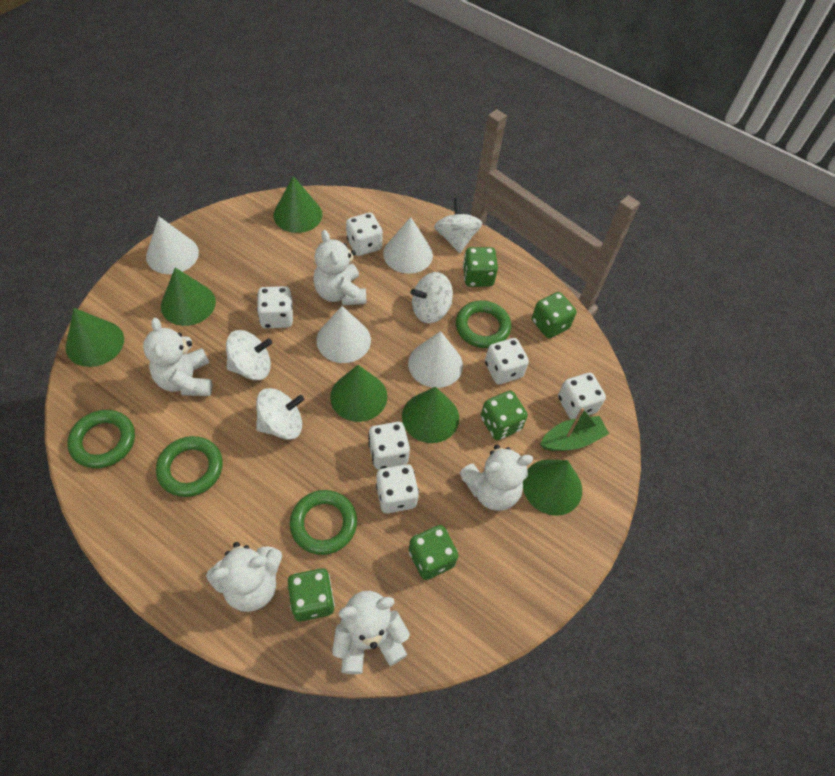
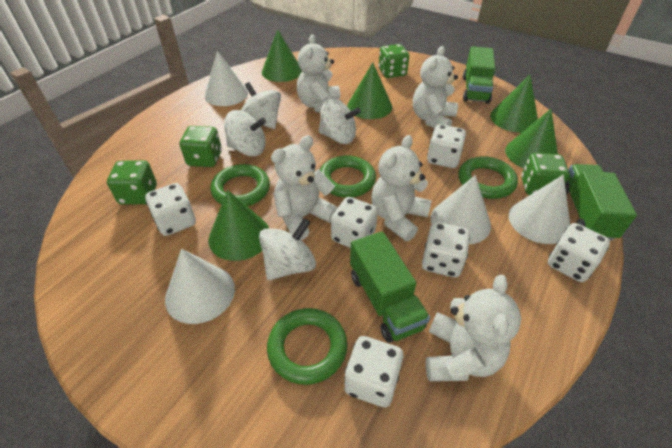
green boat: 1 -> 0
green cone: 6 -> 5
green dice: 5 -> 4
green truck: 0 -> 3

